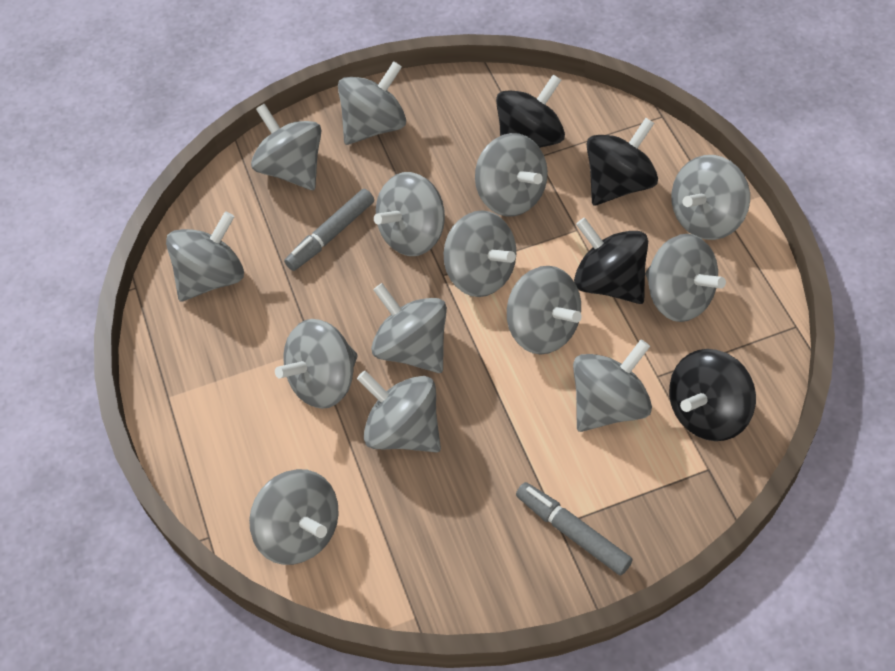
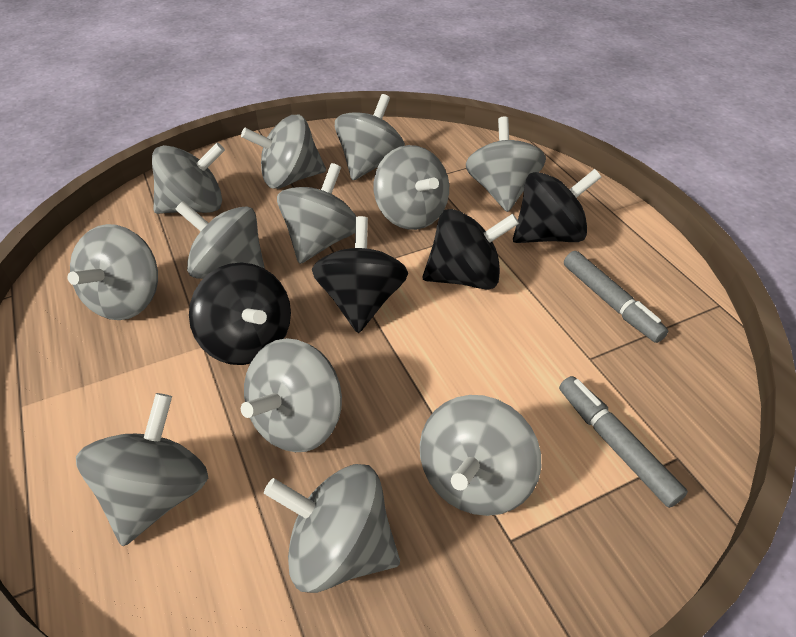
grey spinning top: 14 -> 12

